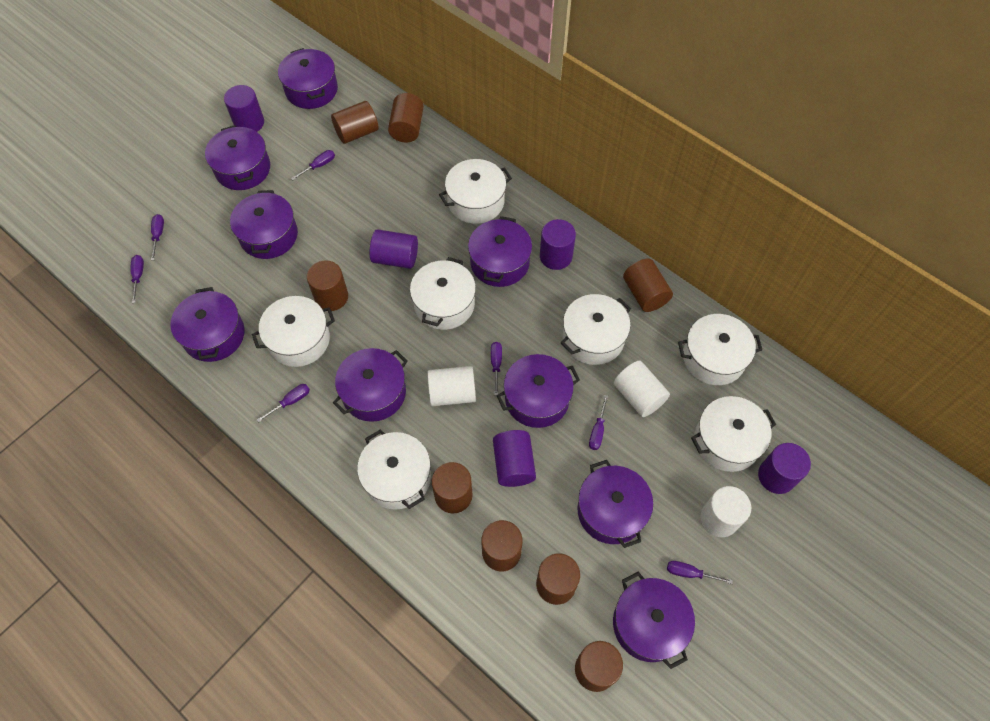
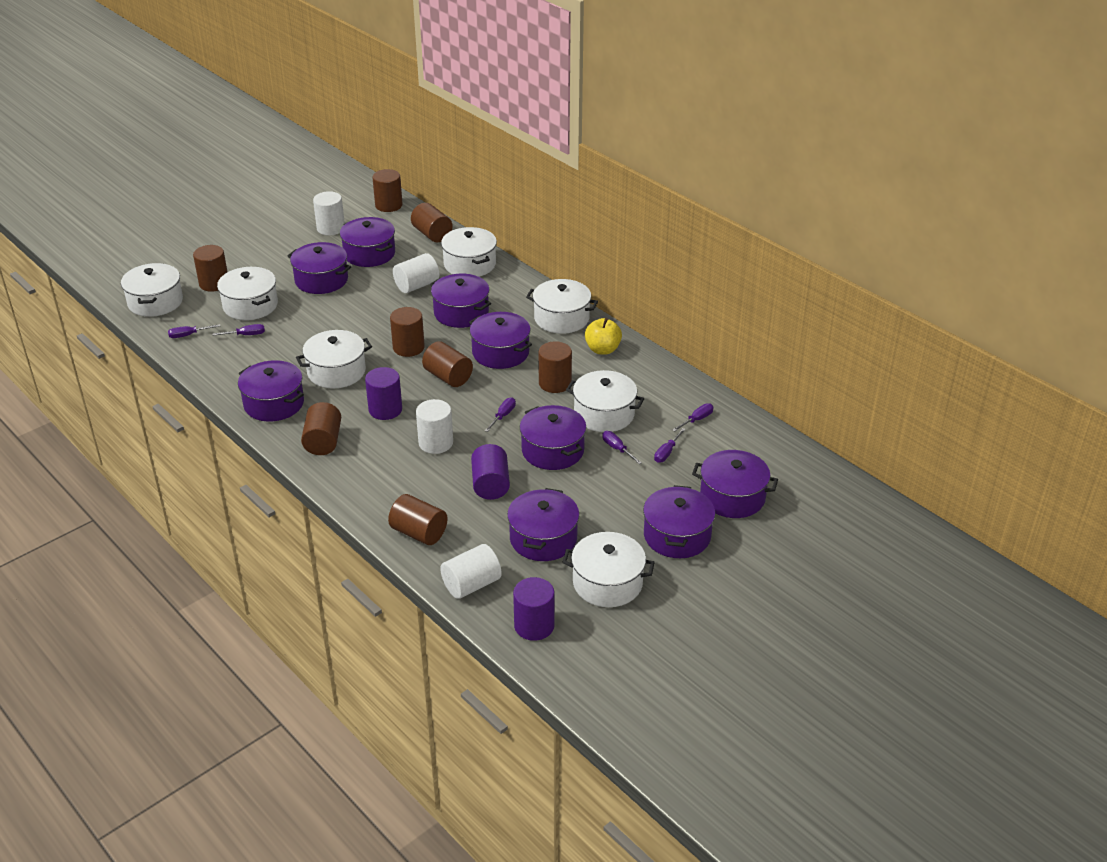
purple cylinder: 5 -> 3
purple screwdriver: 7 -> 6
white cylinder: 3 -> 4
yellow apple: 0 -> 1

